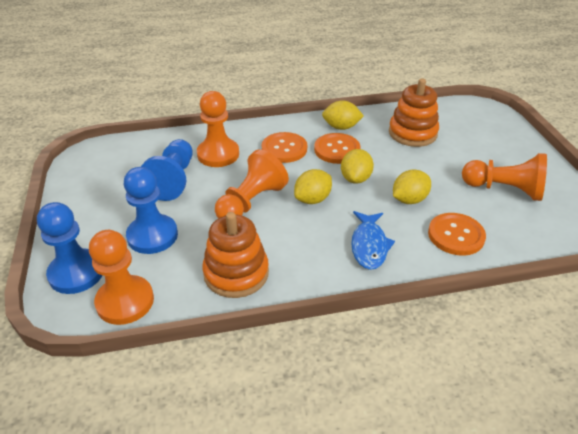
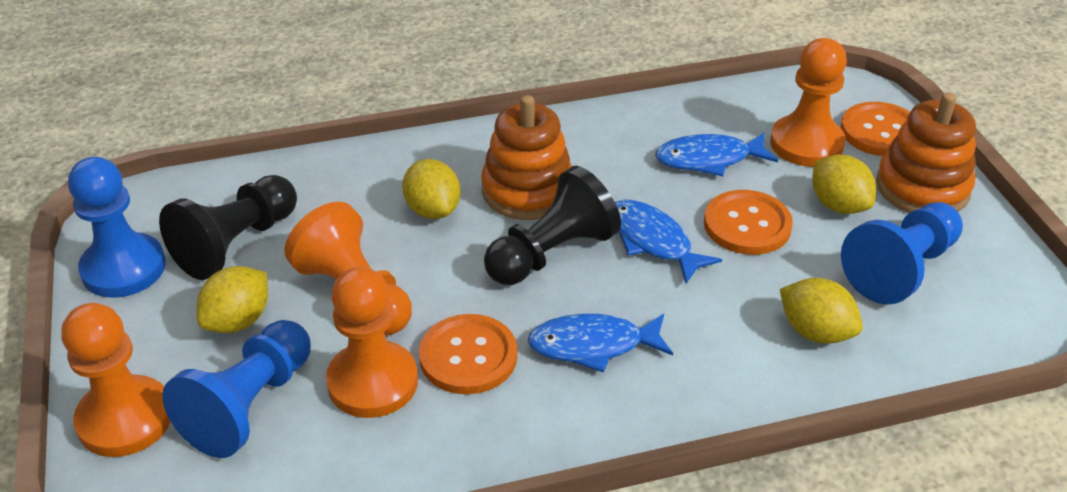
black pawn: 0 -> 2
blue fish: 1 -> 3

